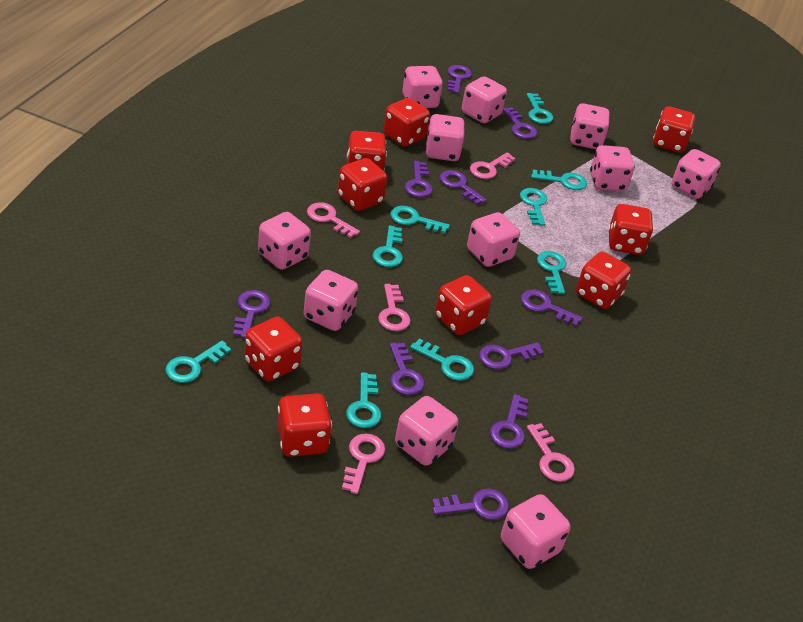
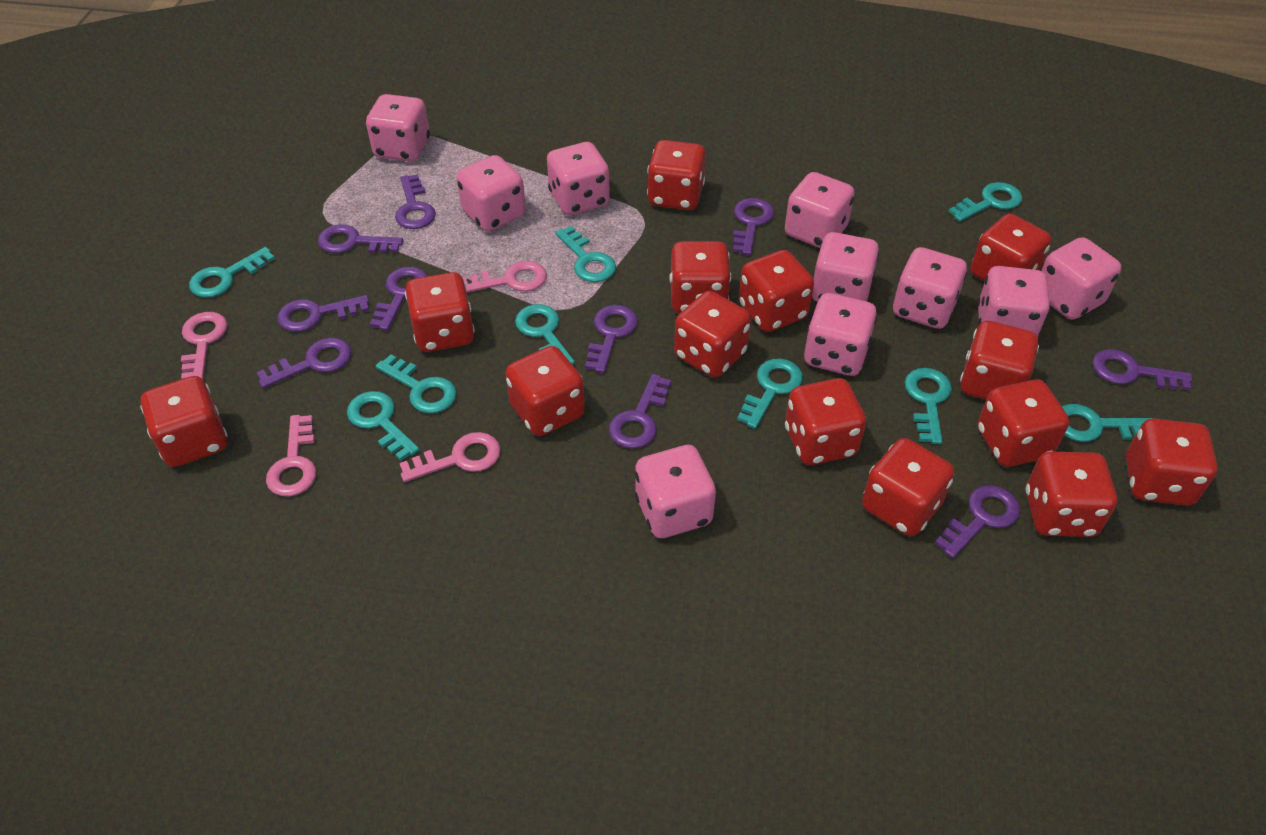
pink dice: 11 -> 10
pink key: 5 -> 4
red dice: 9 -> 14

